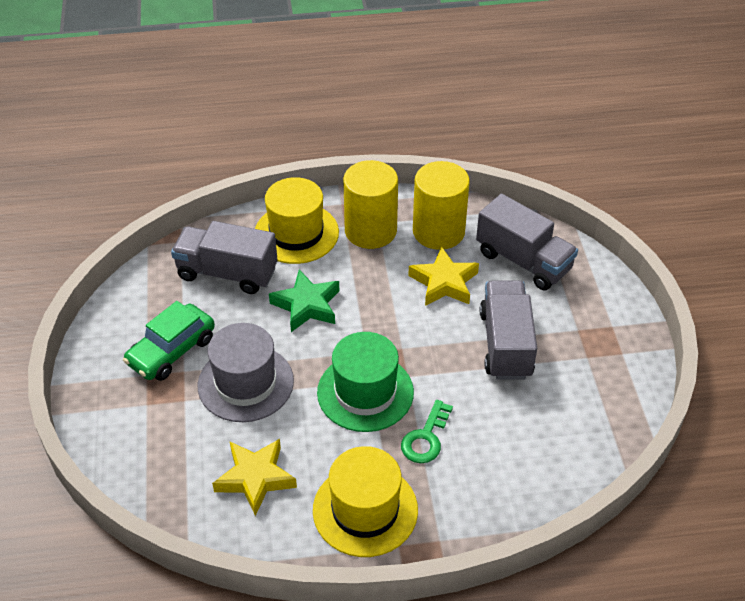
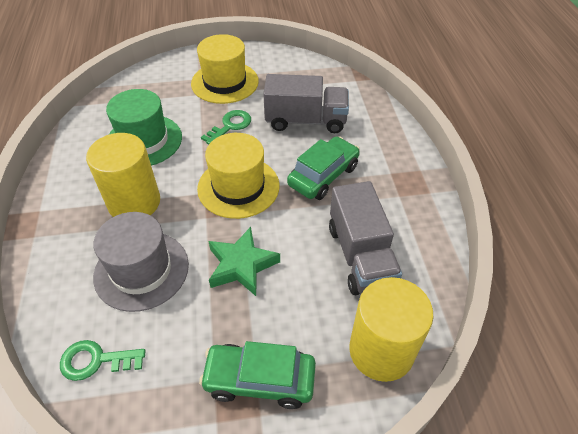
green car: 1 -> 2
green key: 1 -> 2
grey truck: 3 -> 2
yellow star: 2 -> 0

